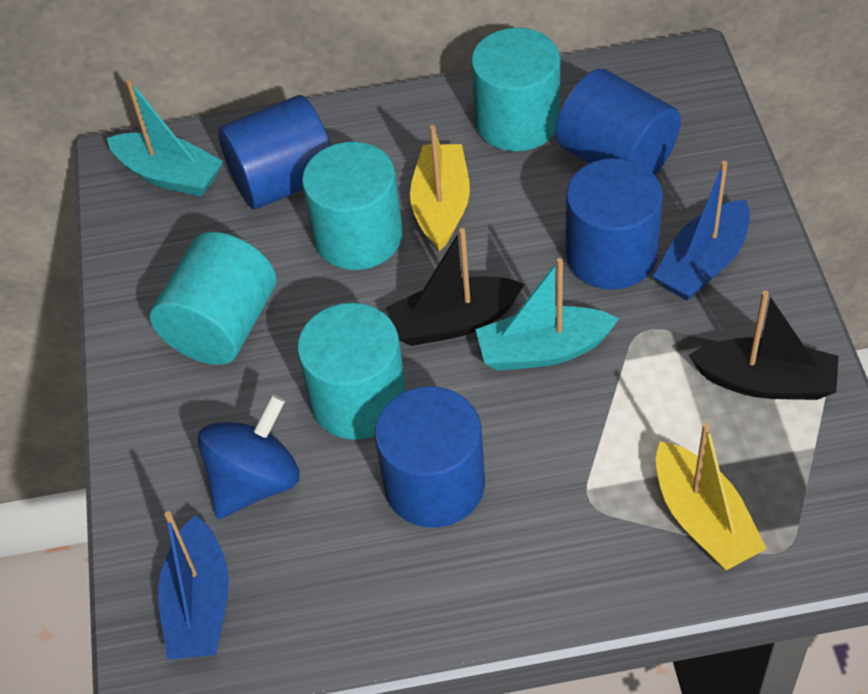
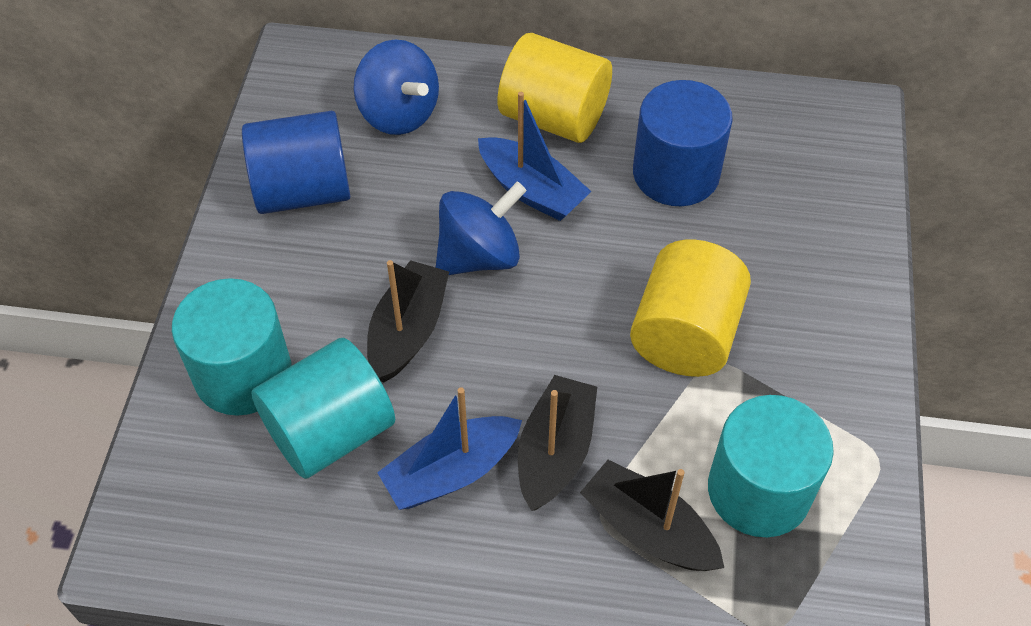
black boat: 2 -> 3
blue cylinder: 4 -> 2
blue spinning top: 1 -> 2
turquoise boat: 2 -> 0
turquoise cylinder: 4 -> 3
yellow boat: 2 -> 0
yellow cylinder: 0 -> 2

